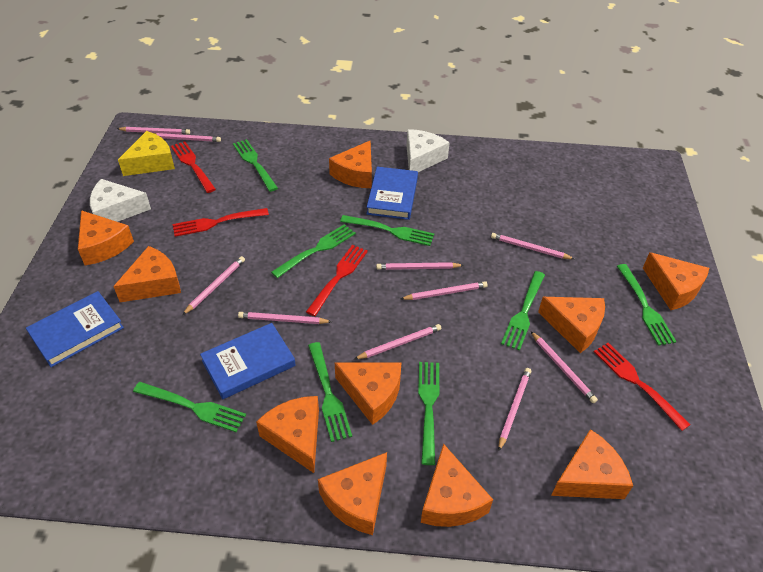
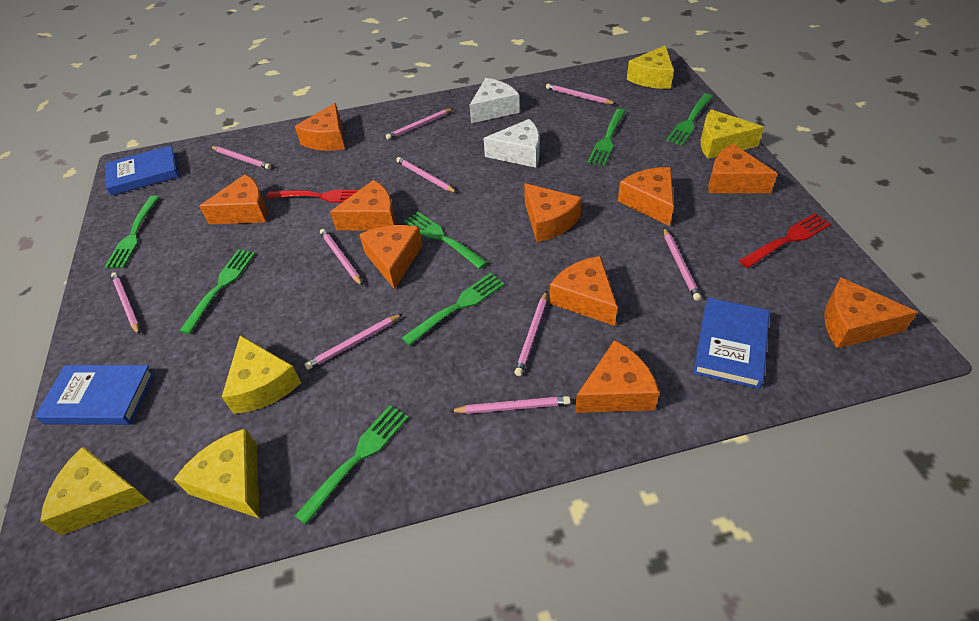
green fork: 8 -> 7
red fork: 4 -> 2
yellow cheese: 1 -> 5

